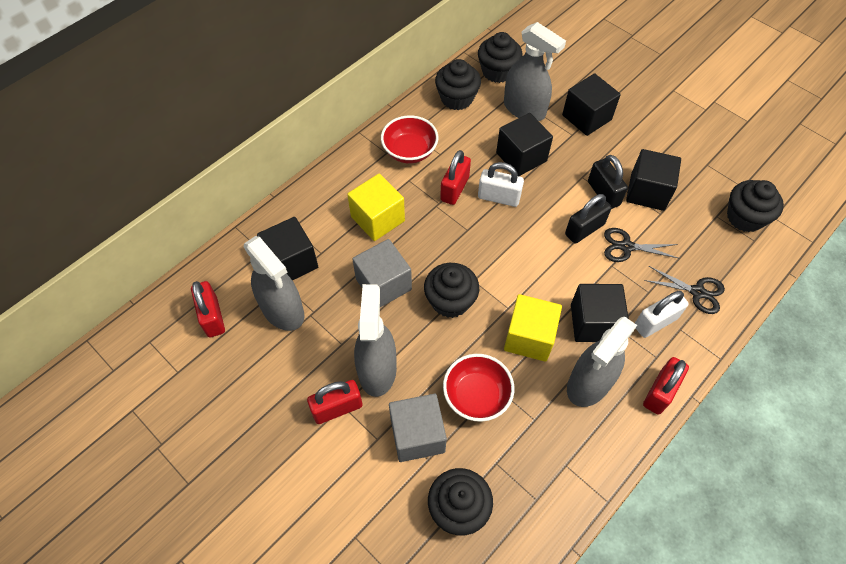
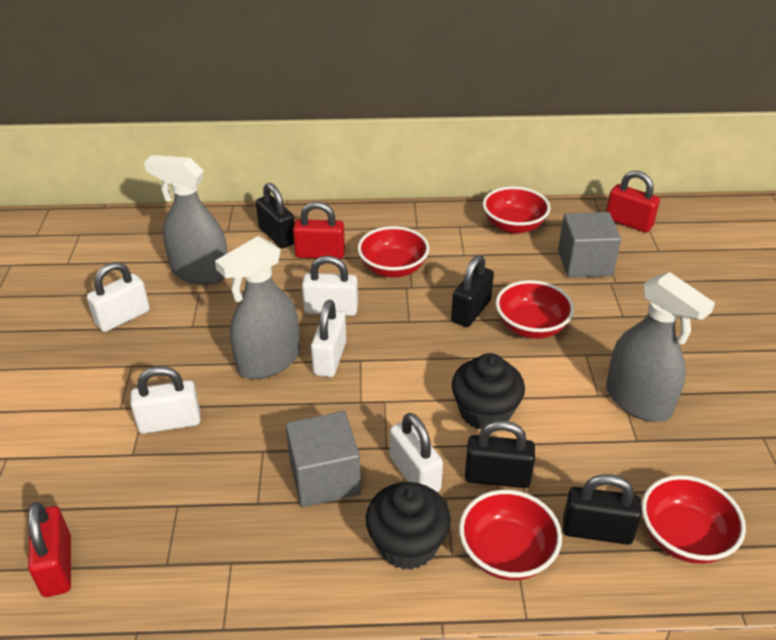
black cube: 5 -> 0
black cupcake: 5 -> 2
black padlock: 2 -> 4
black scissors: 2 -> 0
grey spray bottle: 4 -> 3
red bowl: 2 -> 5
red padlock: 4 -> 3
white padlock: 2 -> 5
yellow cube: 2 -> 0

